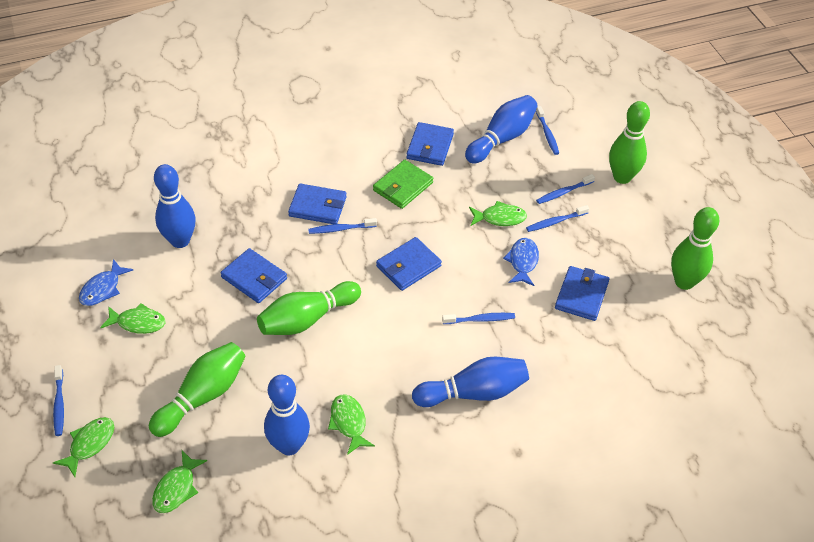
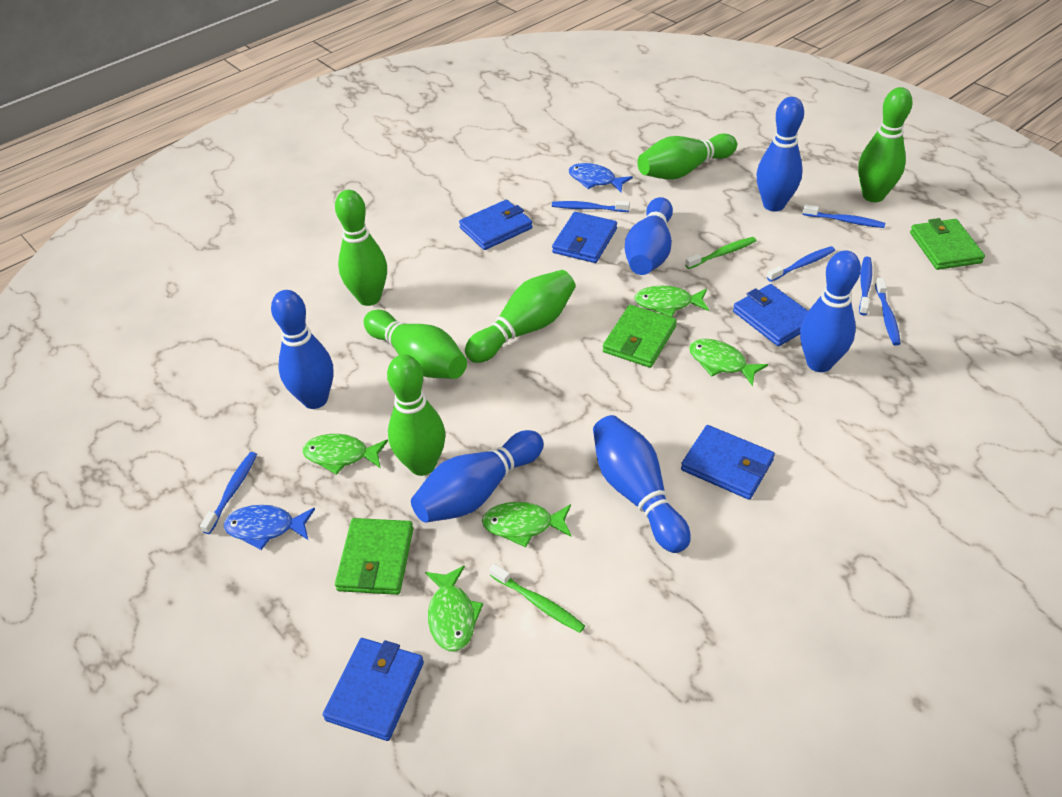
blue bowling pin: 4 -> 6
green bowling pin: 4 -> 6
green toothbrush: 0 -> 2
green wallet: 1 -> 3

